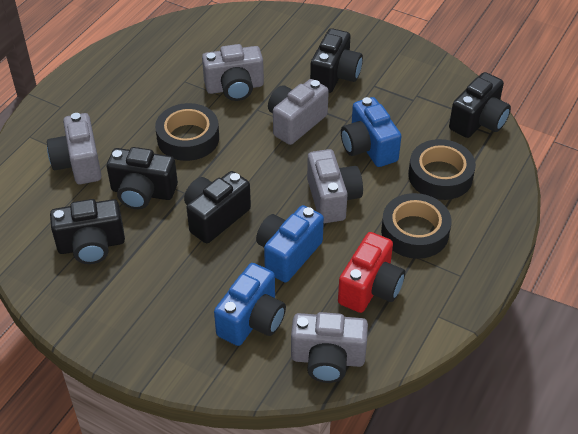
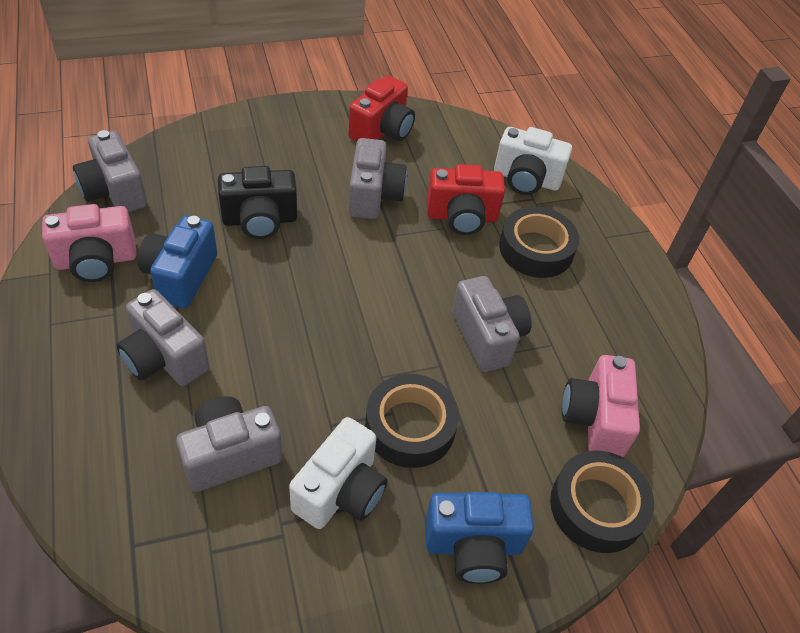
black camera: 5 -> 1
blue camera: 3 -> 2
pink camera: 0 -> 2
red camera: 1 -> 2
white camera: 0 -> 2

